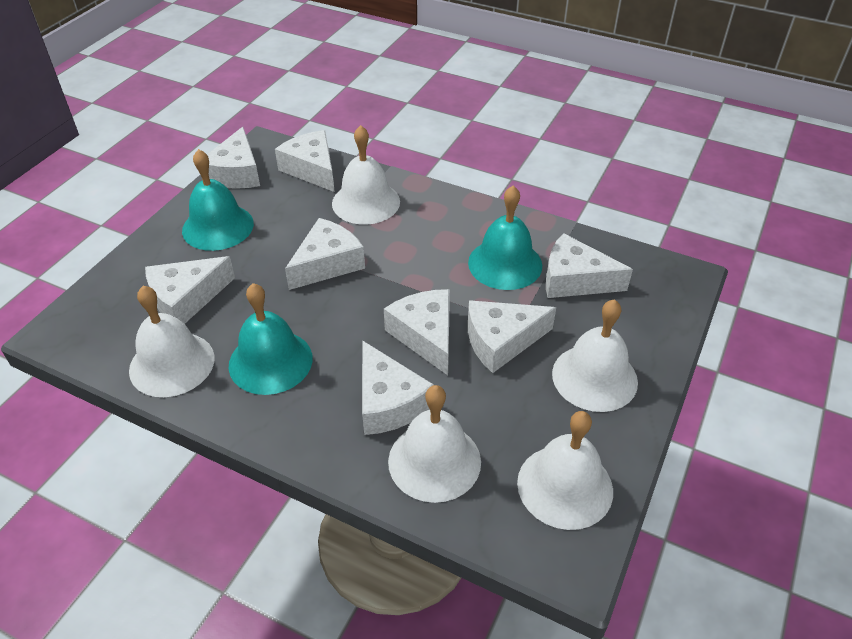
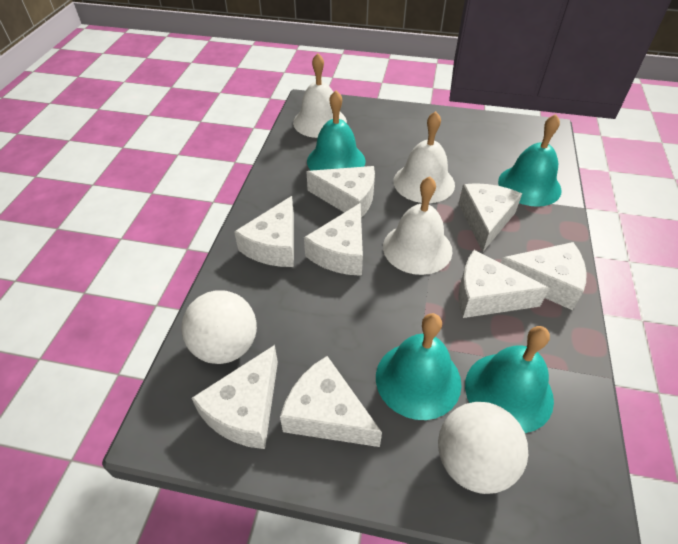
turquoise bell: 3 -> 4
white ball: 0 -> 2
white bell: 5 -> 3

